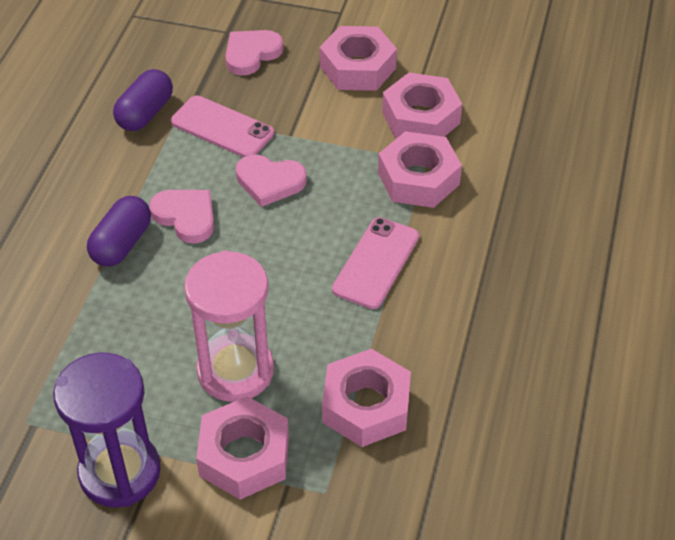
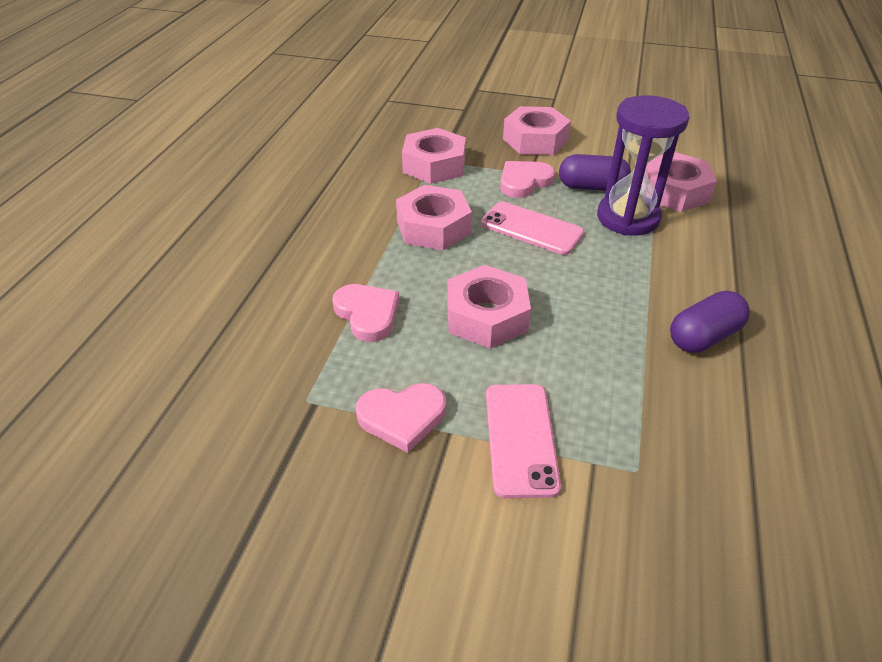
pink hourglass: 1 -> 0

